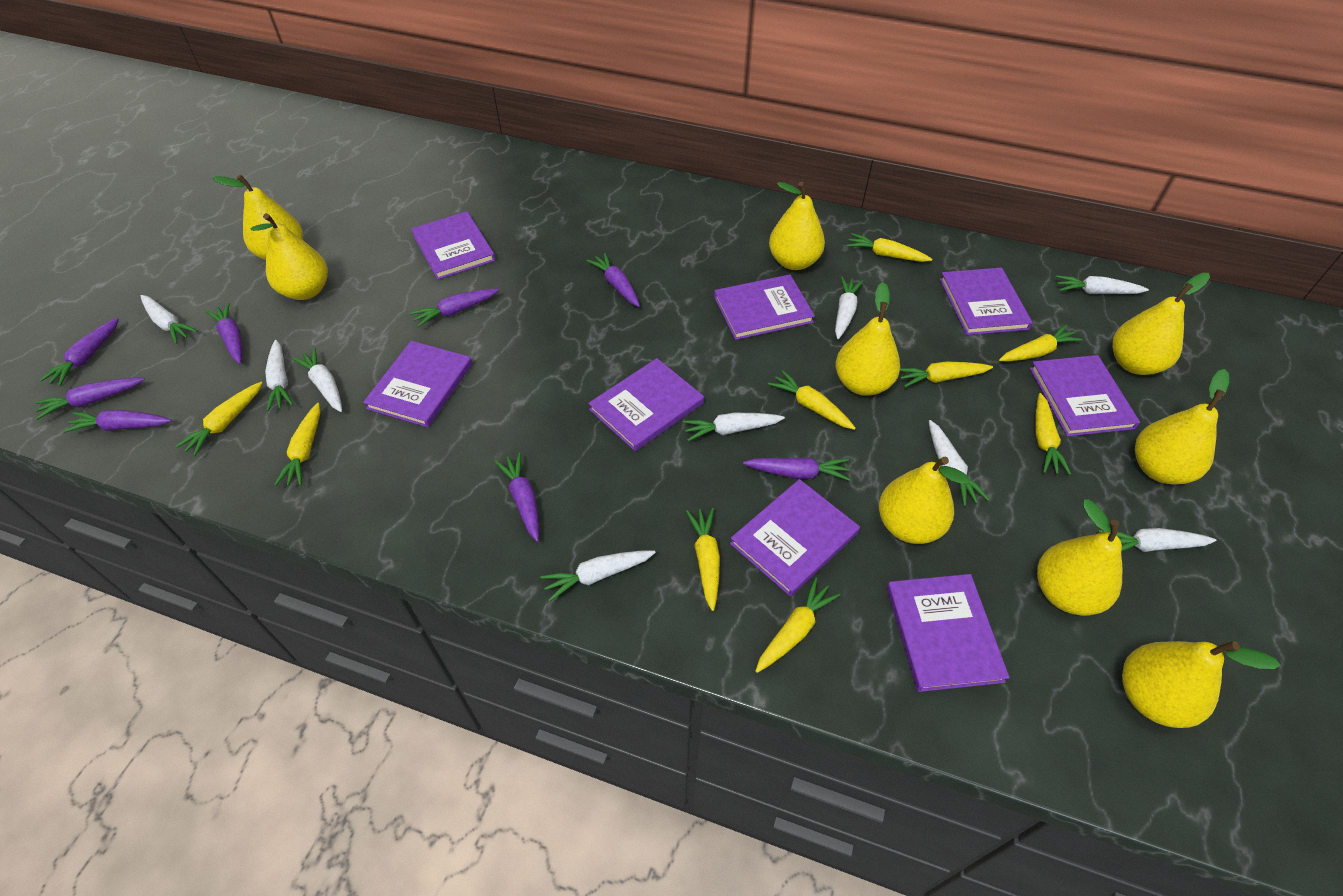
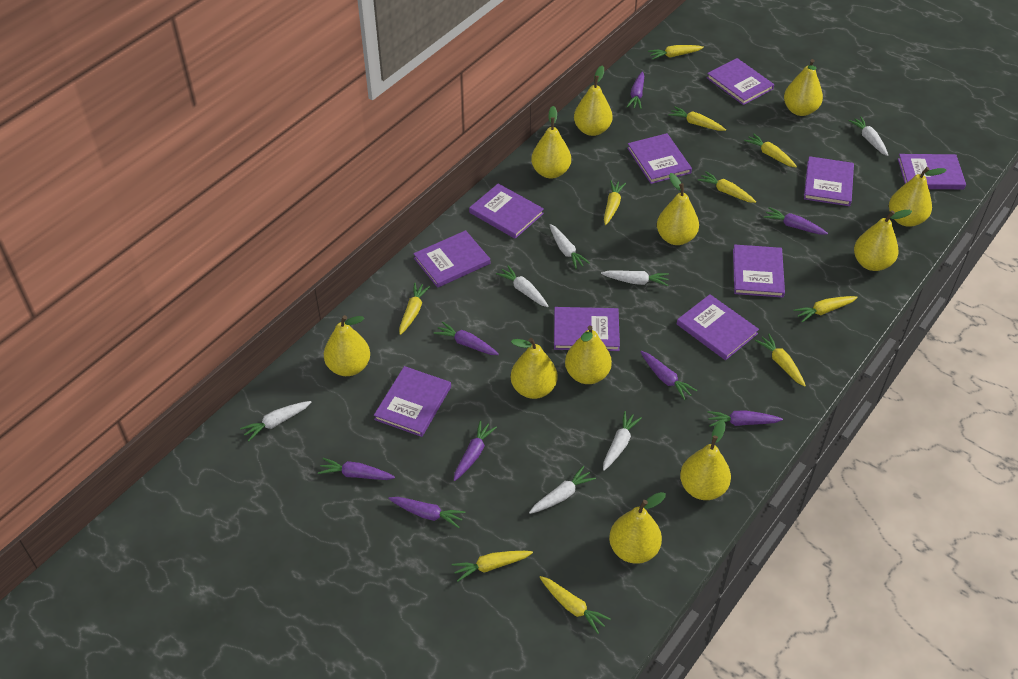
purple book: 8 -> 10
white carrot: 9 -> 7
yellow carrot: 9 -> 10
yellow pear: 9 -> 11

